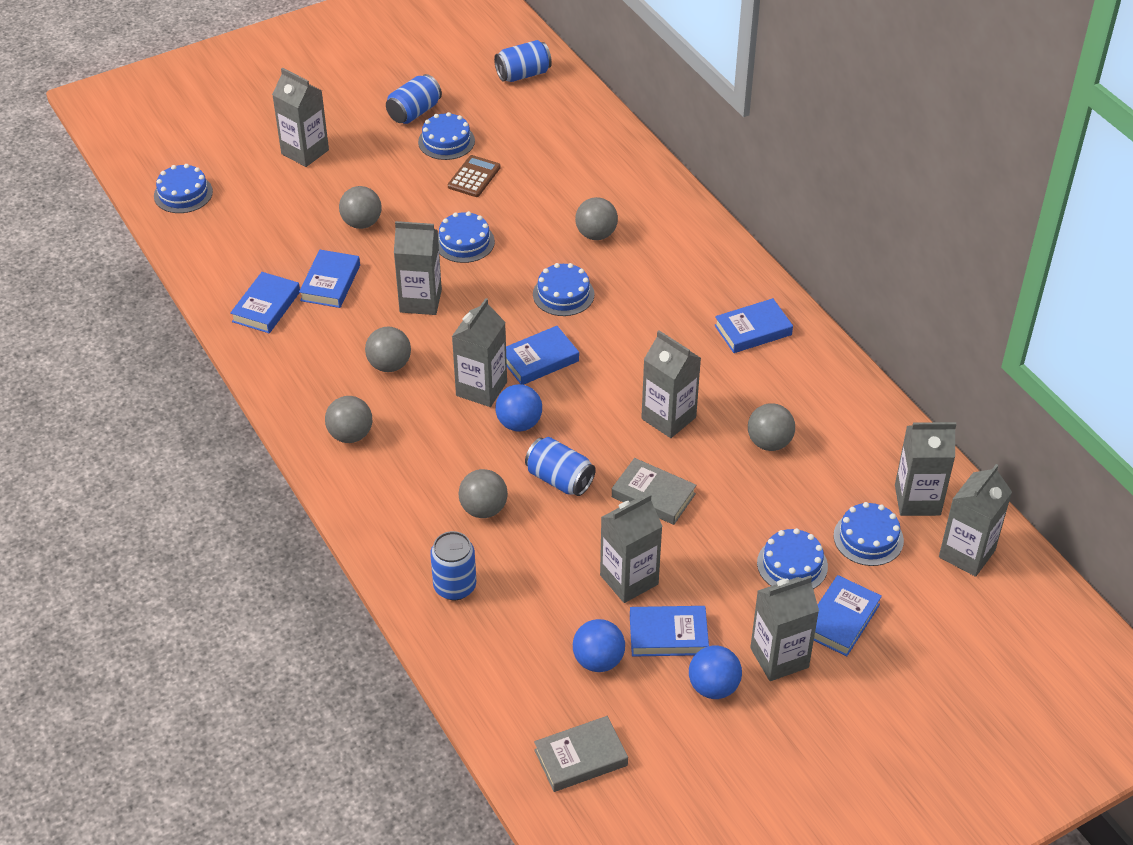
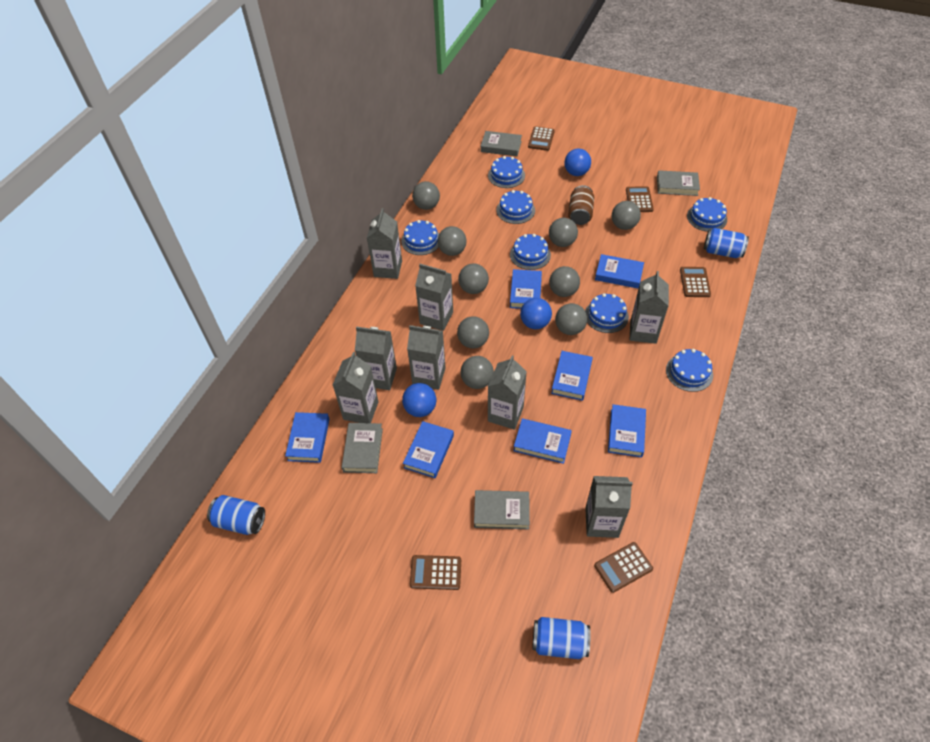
blue book: 6 -> 7
blue cake: 6 -> 7
blue can: 4 -> 3
brown calculator: 1 -> 5
brown can: 0 -> 1
grey ball: 6 -> 9
grey book: 2 -> 4

